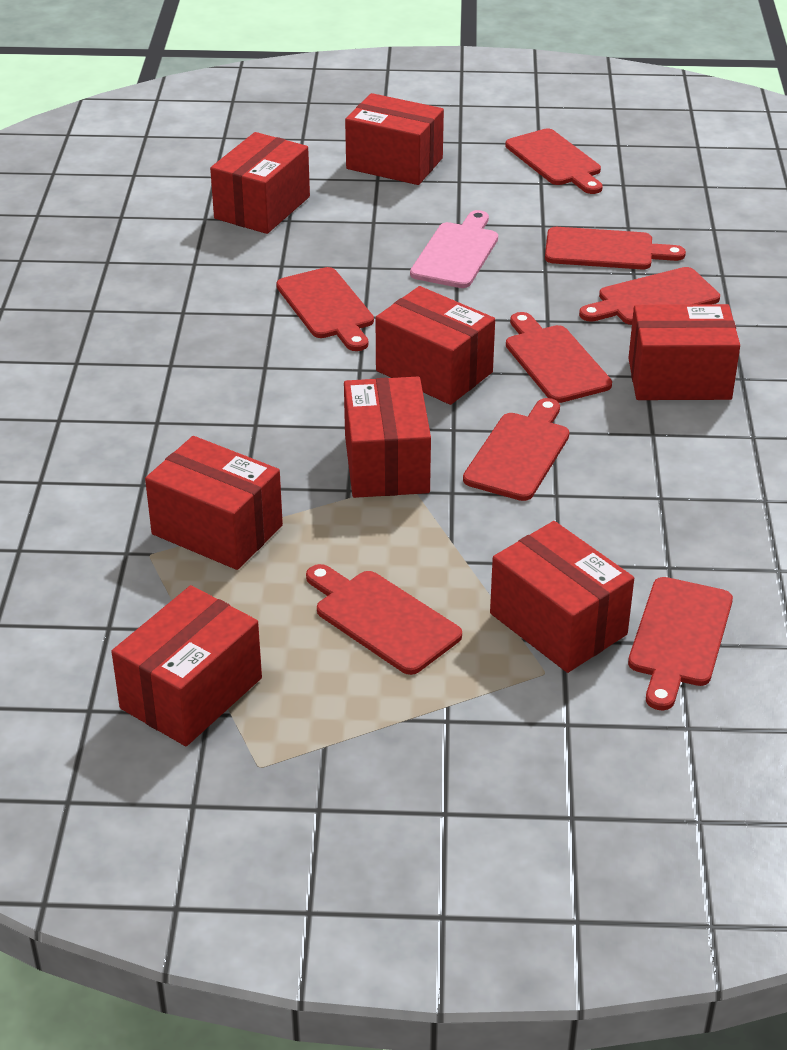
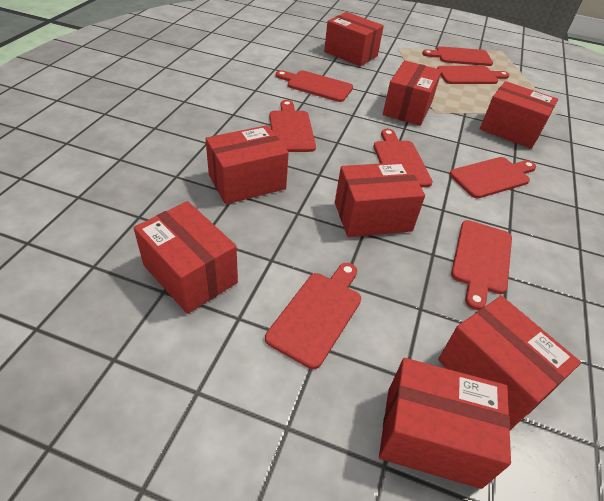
pink cutting board: 1 -> 0

